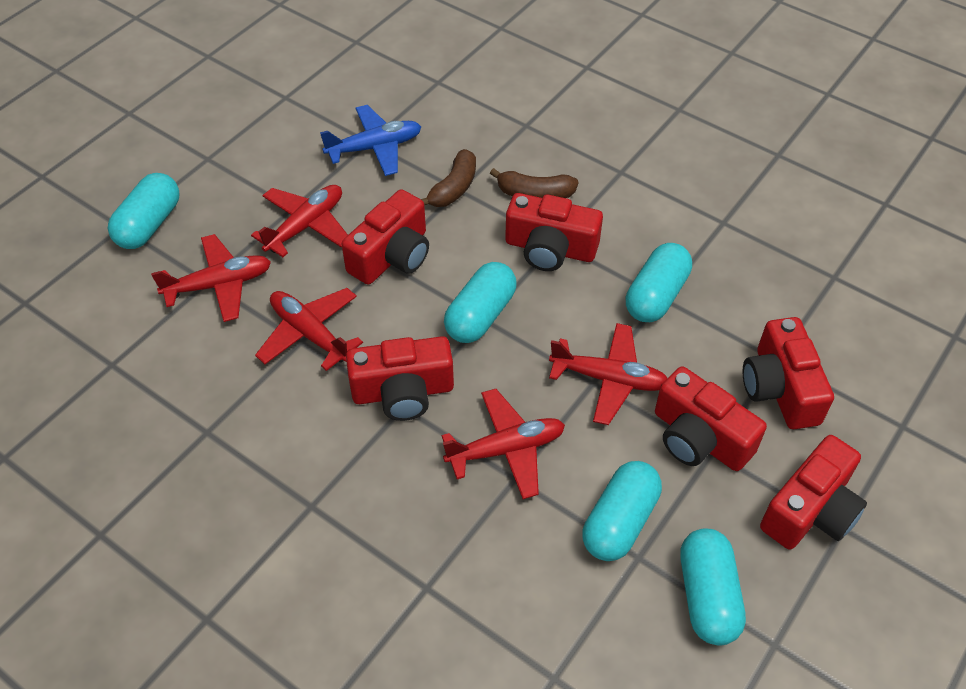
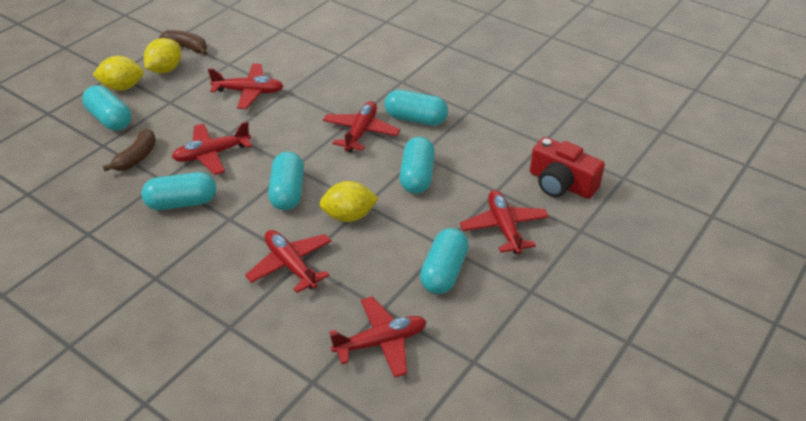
blue plane: 1 -> 0
red camera: 6 -> 1
red plane: 5 -> 6
turquoise capsule: 5 -> 6
yellow lemon: 0 -> 3

